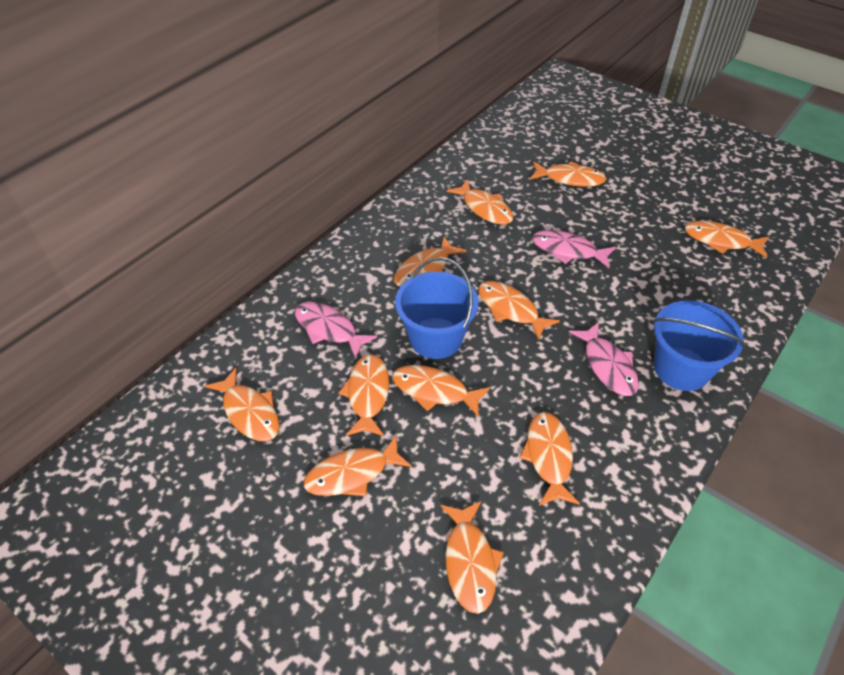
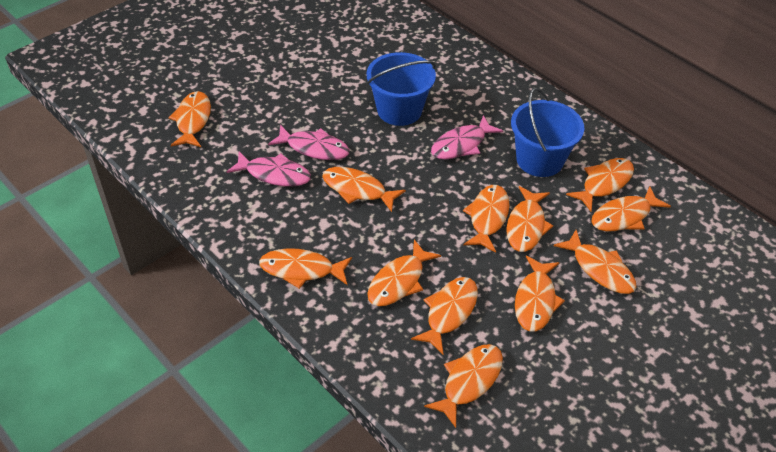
orange fish: 11 -> 12

